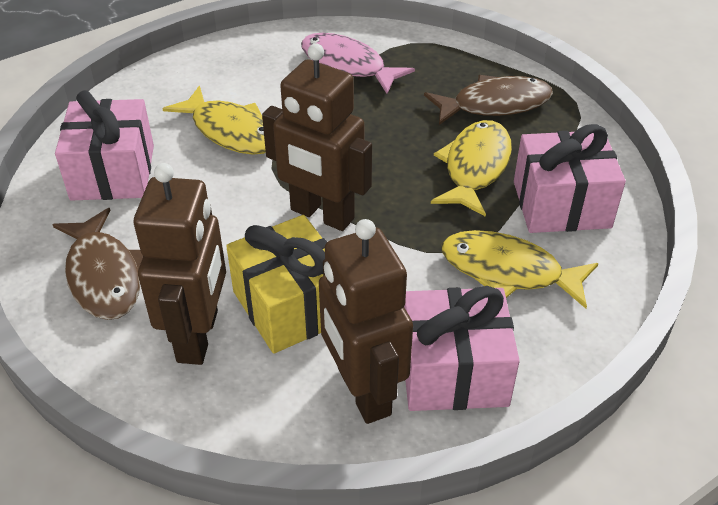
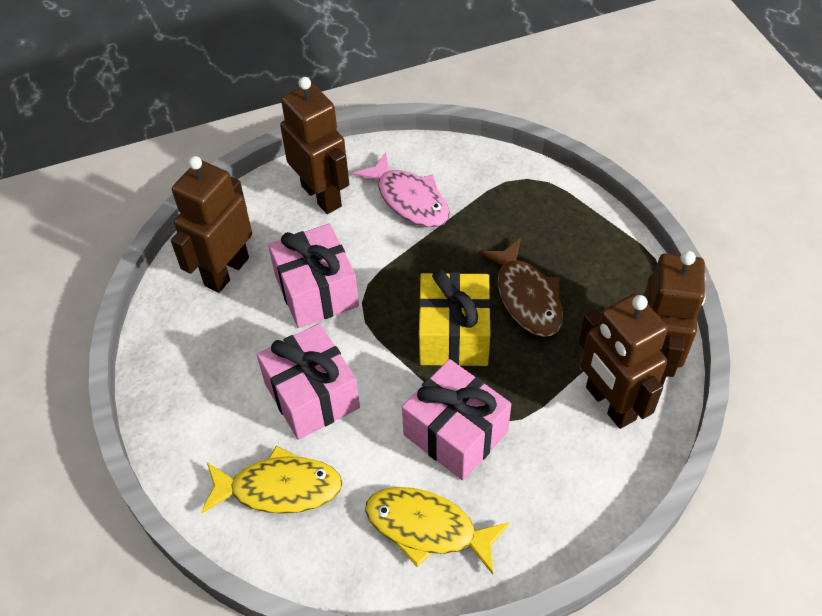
brown fish: 2 -> 1
brown robot: 3 -> 4
yellow fish: 3 -> 2

